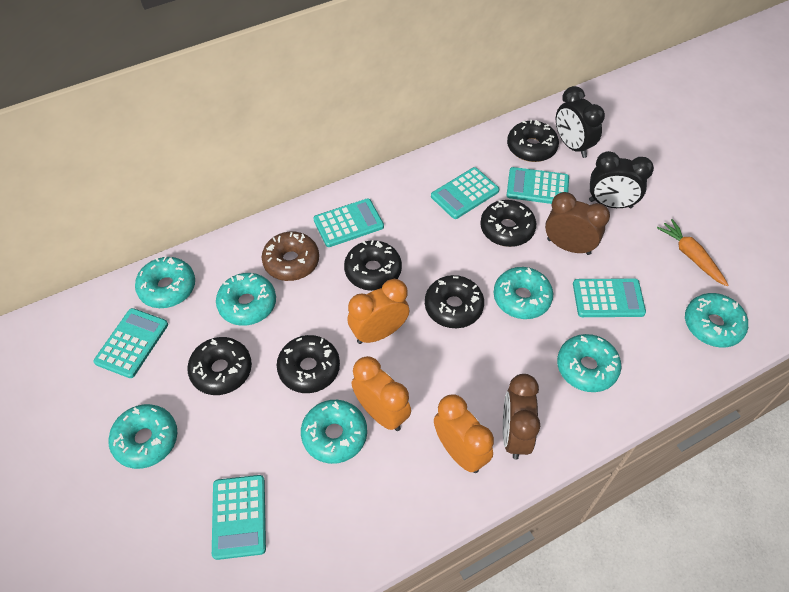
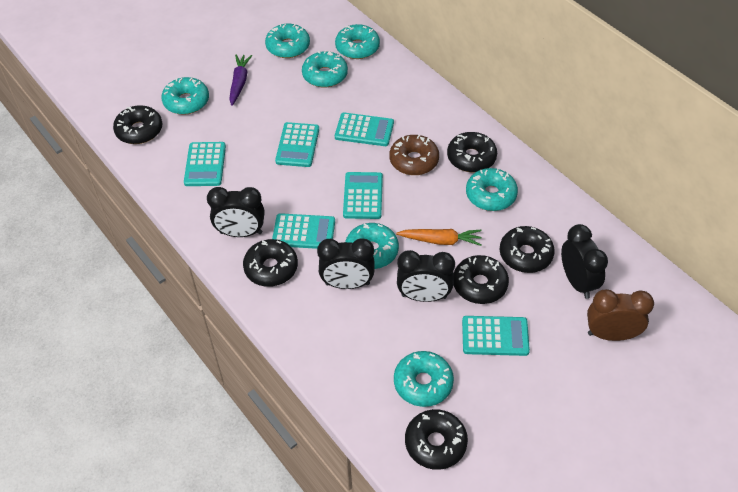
black clock: 2 -> 4
brown clock: 2 -> 1
orange clock: 3 -> 0
purple carrot: 0 -> 1

